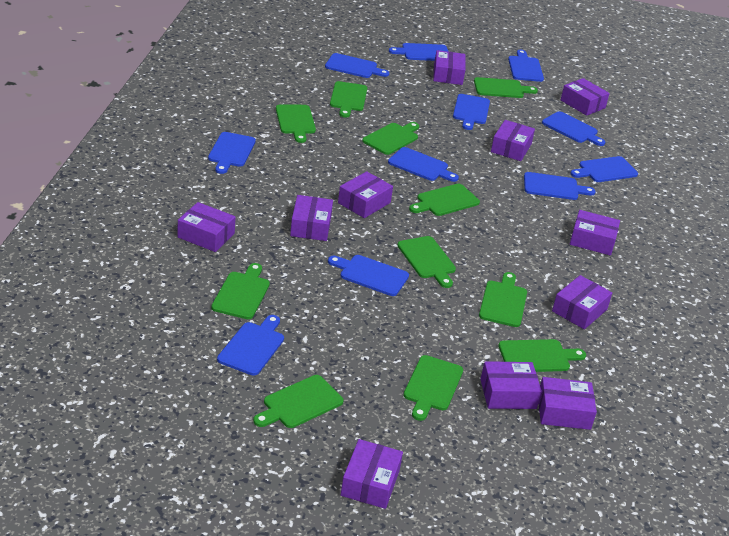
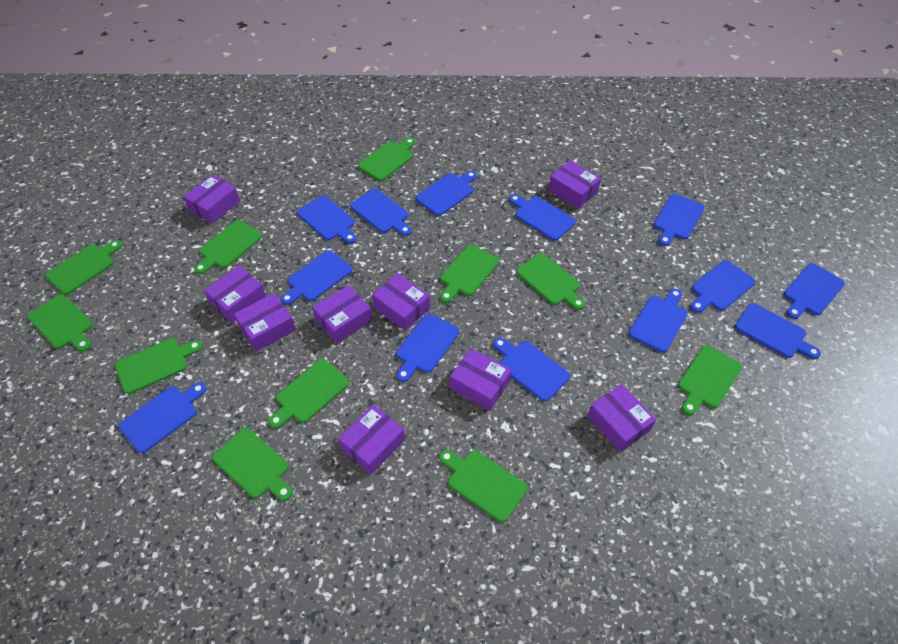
blue cutting board: 11 -> 13
purple box: 11 -> 9

